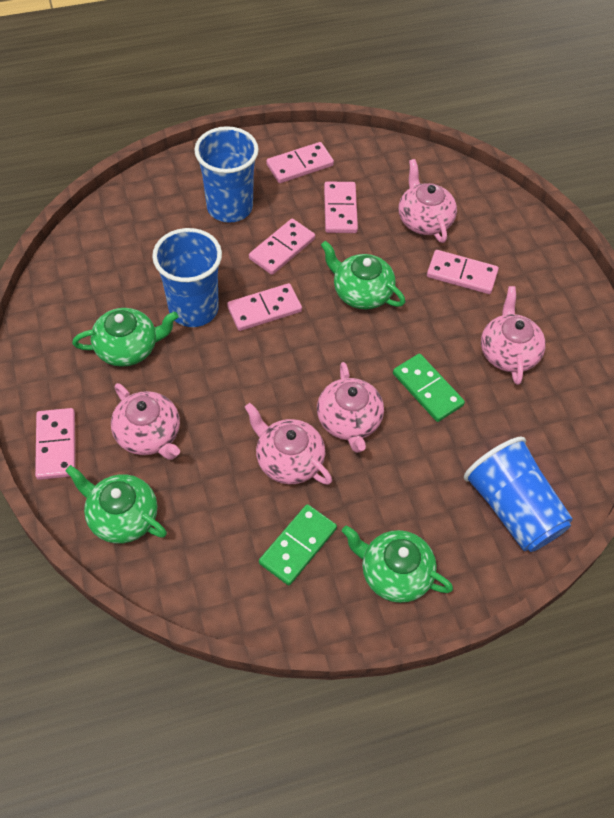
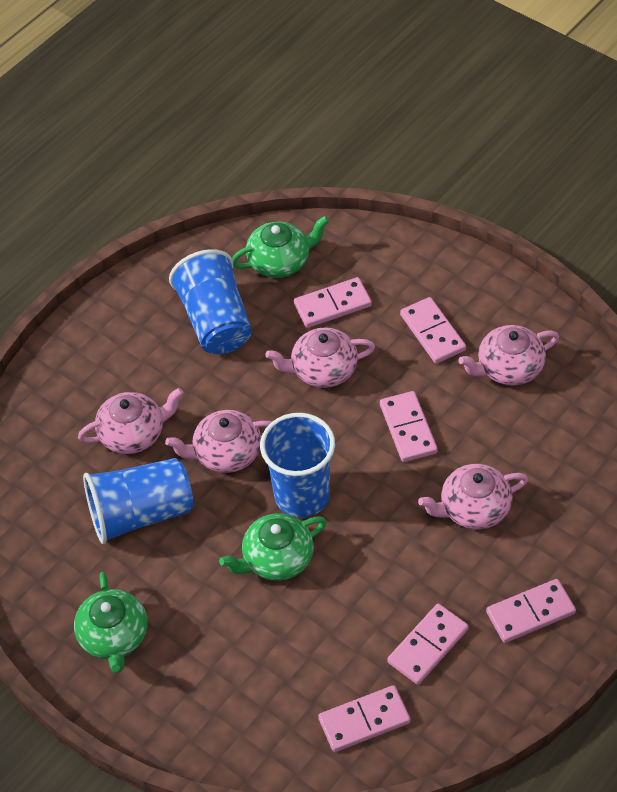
green domino: 2 -> 0
green teapot: 4 -> 3

